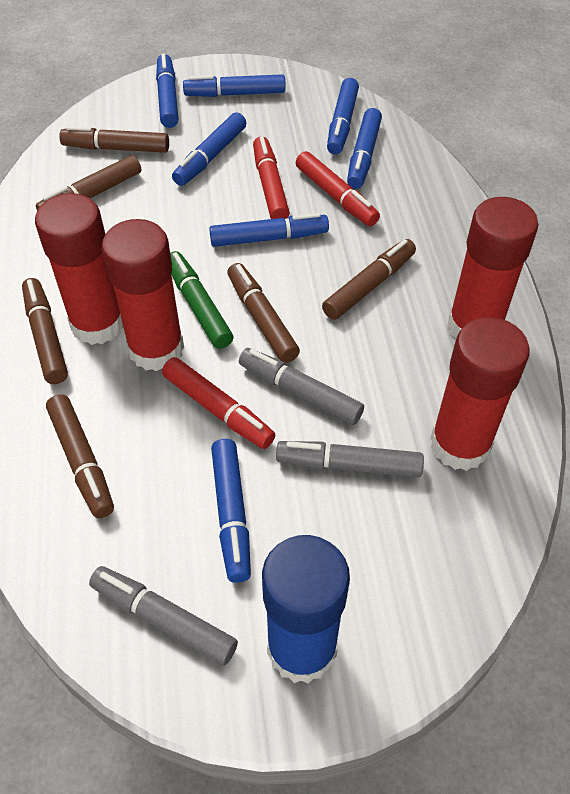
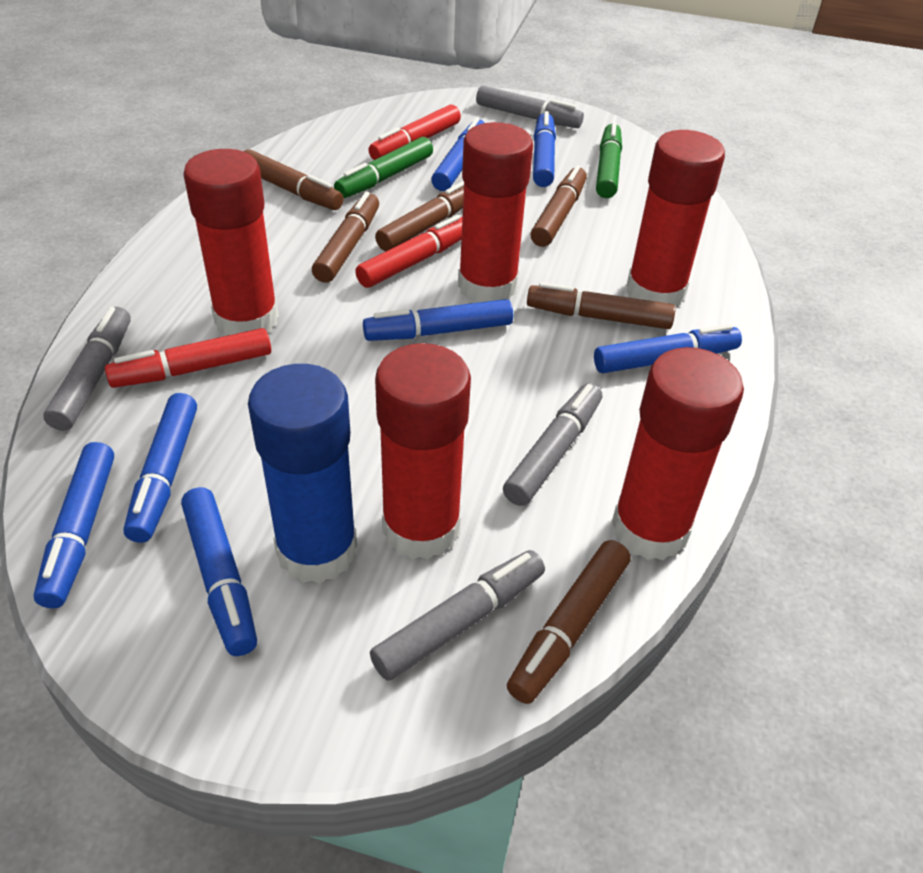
green marker: 1 -> 2
grey marker: 3 -> 4
red glue stick: 4 -> 5

